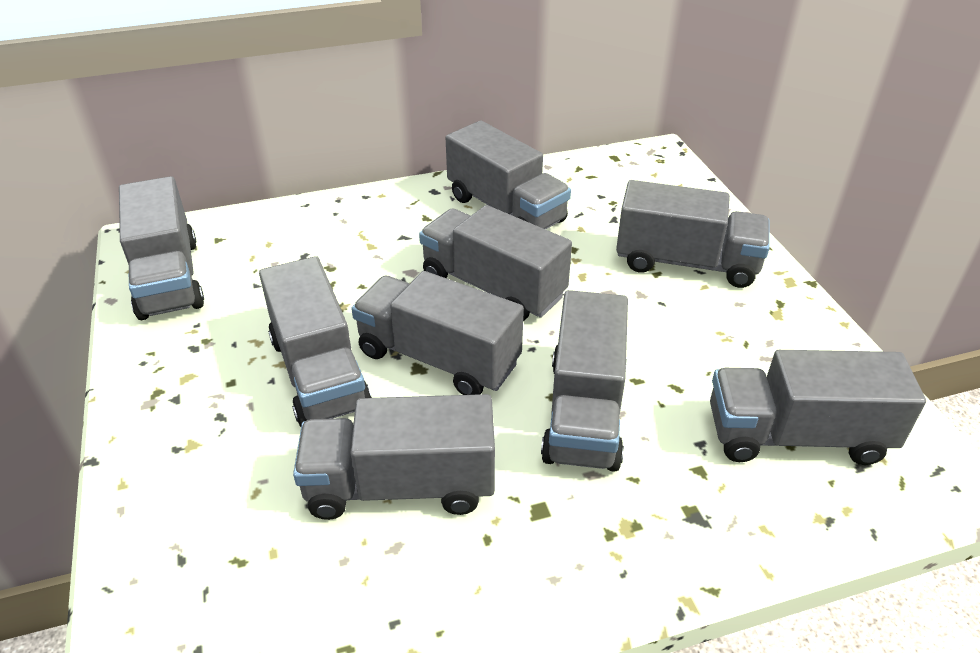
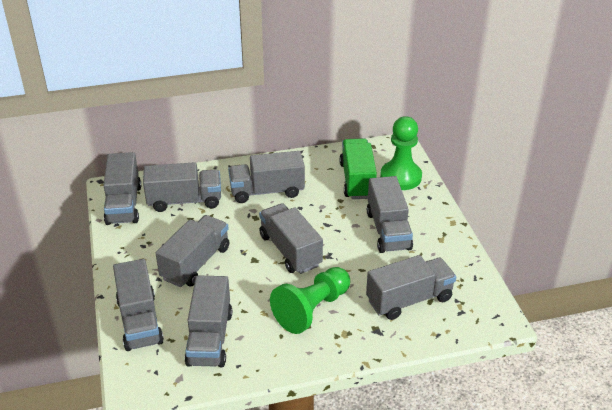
green pawn: 0 -> 2
green truck: 0 -> 1

